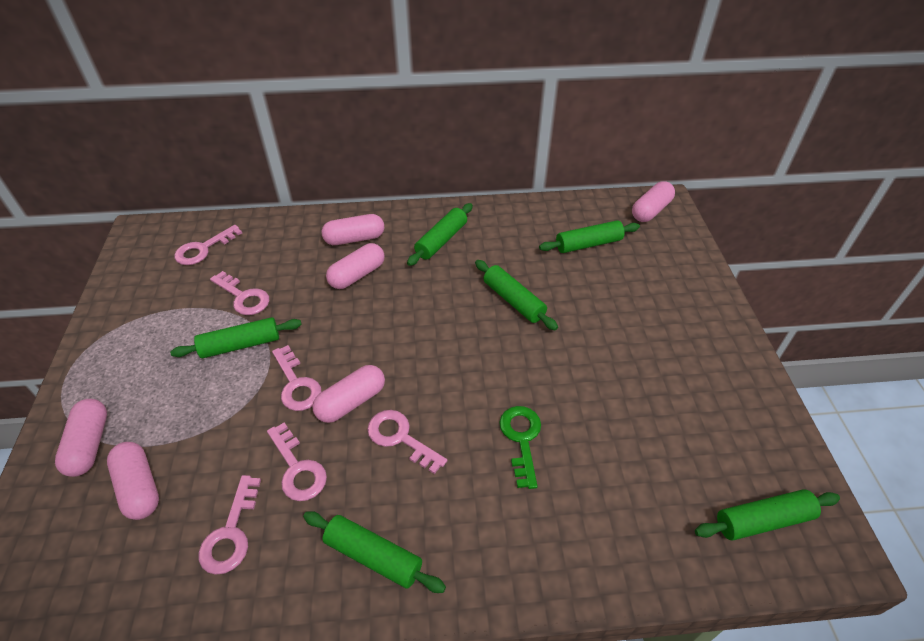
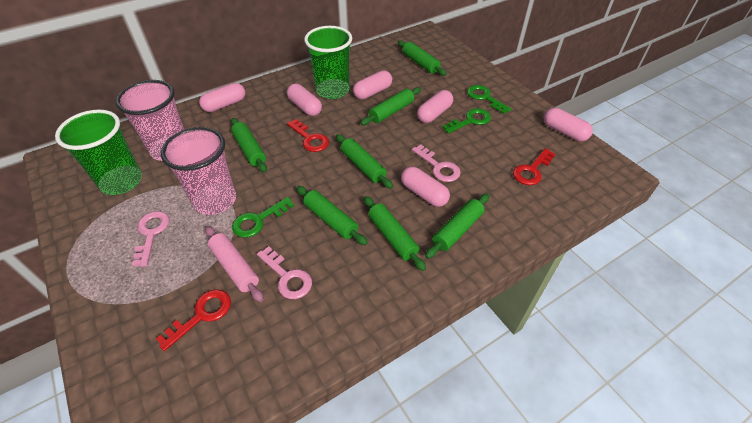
green cup: 0 -> 2
green key: 1 -> 3
green rolling pin: 6 -> 7
pink cup: 0 -> 2
pink key: 6 -> 3
pink rolling pin: 0 -> 1
red key: 0 -> 3

